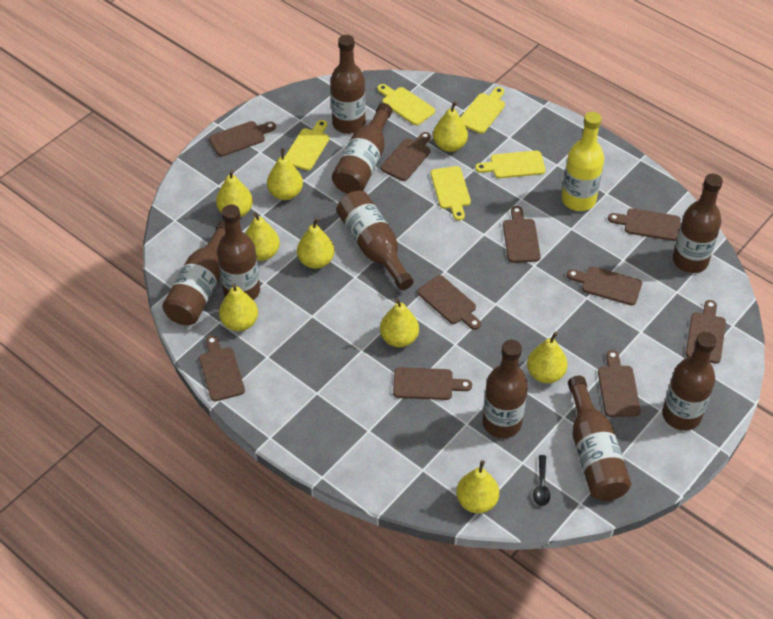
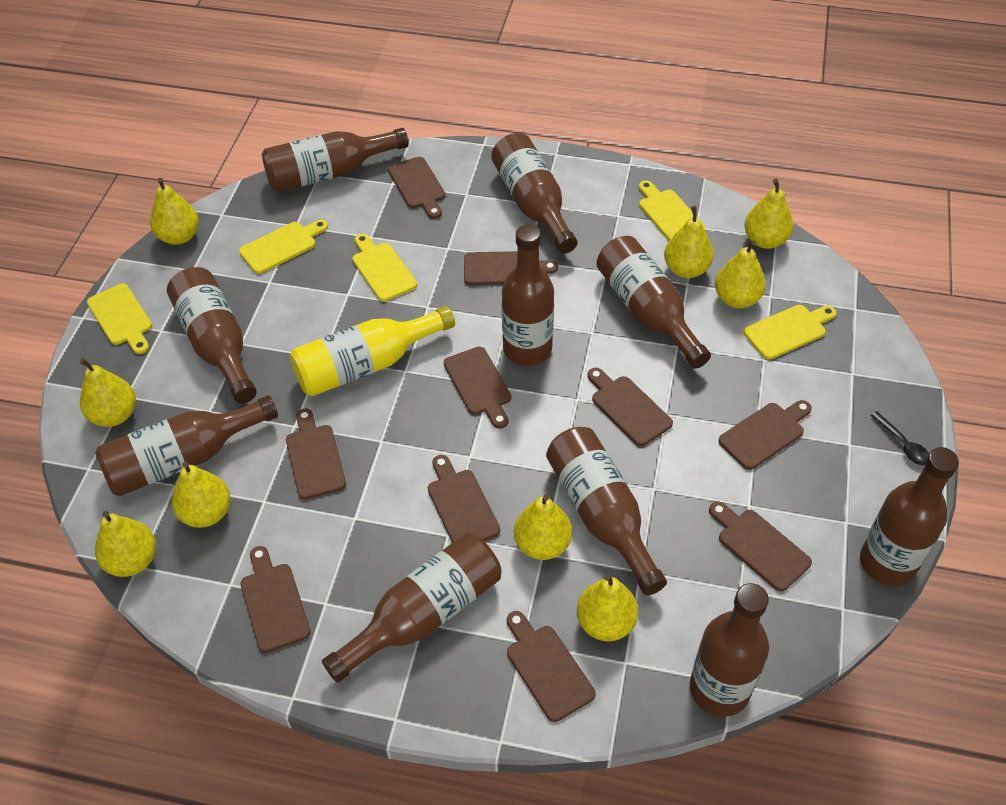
brown bottle: 9 -> 10

